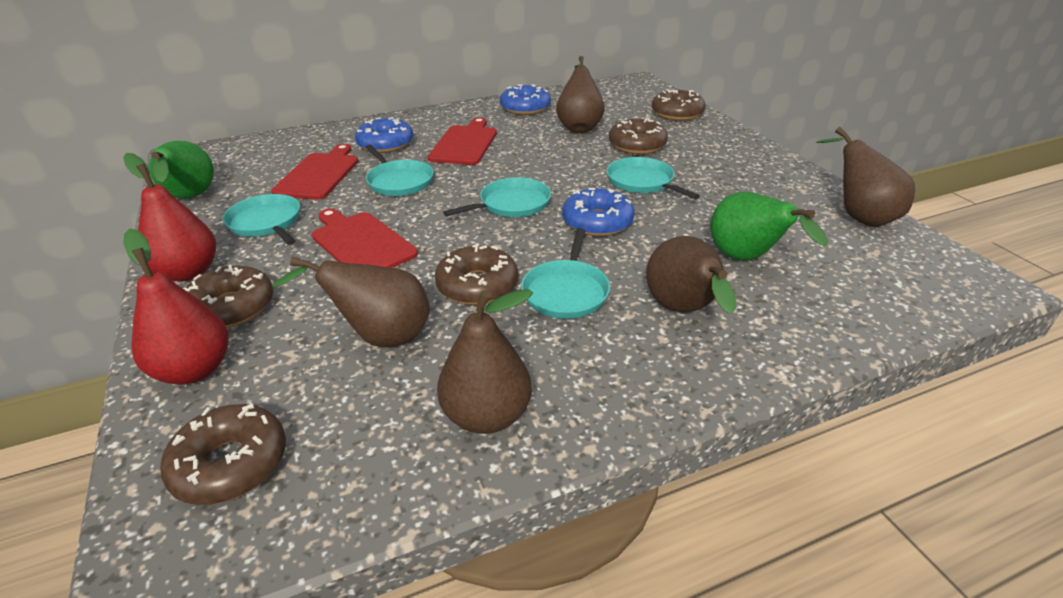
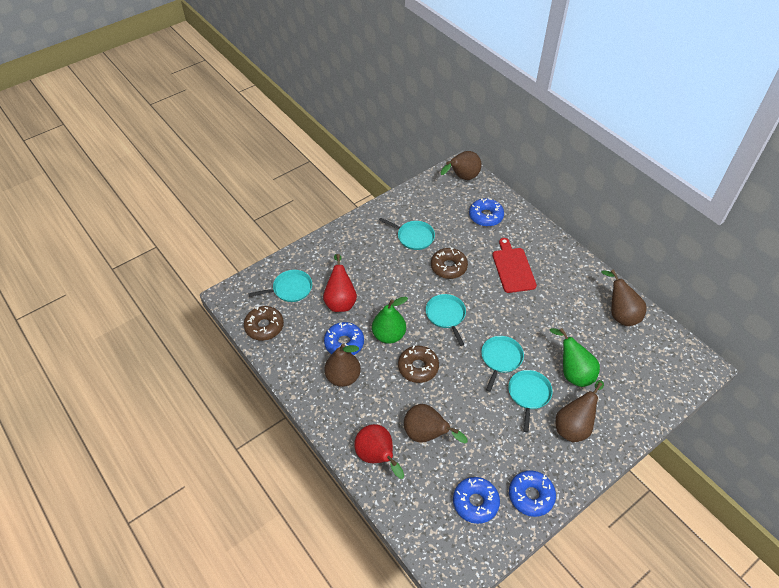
blue donut: 3 -> 4
brown donut: 5 -> 3
red cutting board: 3 -> 1

